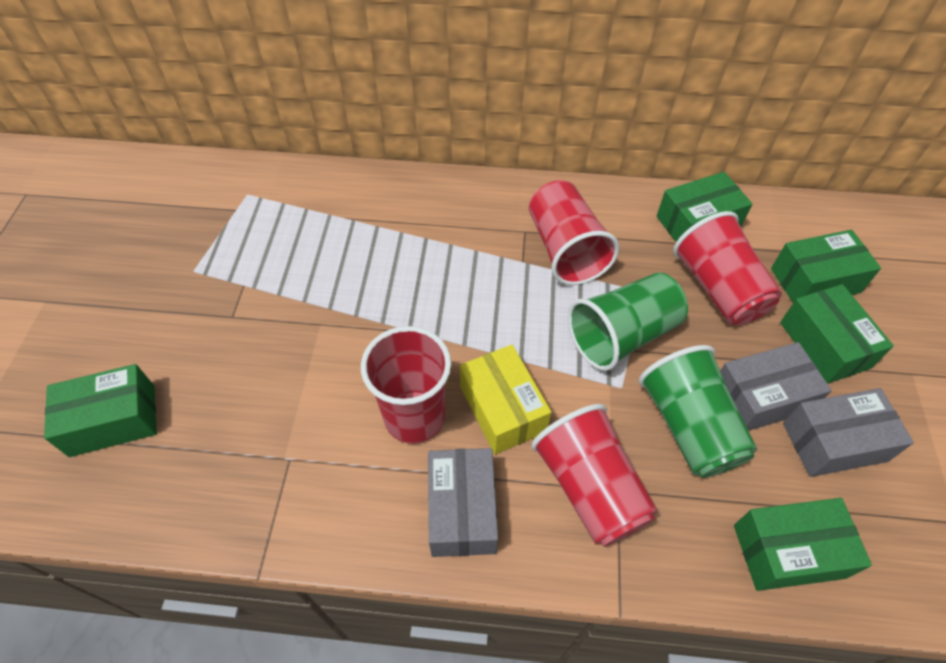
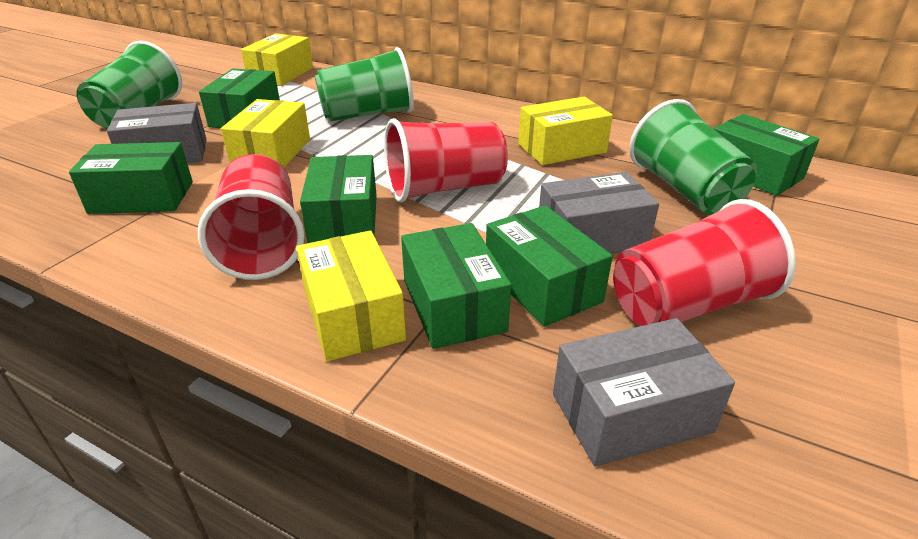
green box: 5 -> 6
green cup: 2 -> 3
red cup: 4 -> 3
yellow box: 1 -> 4

